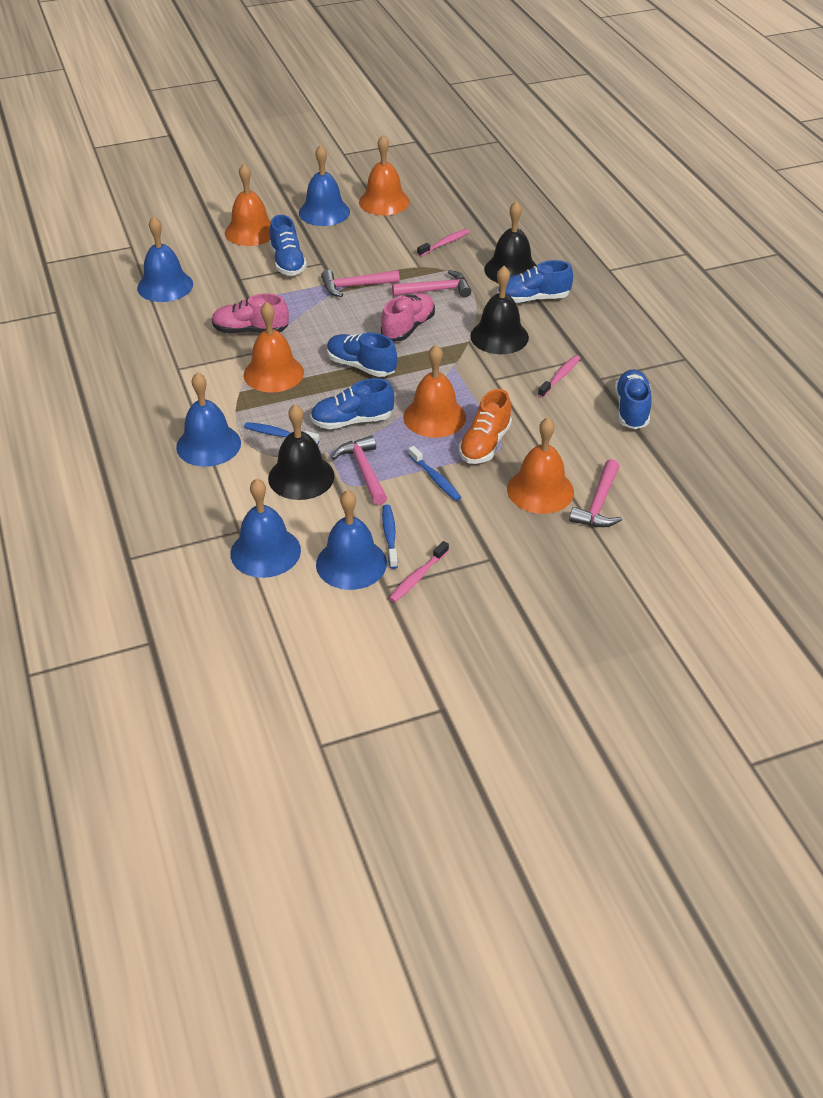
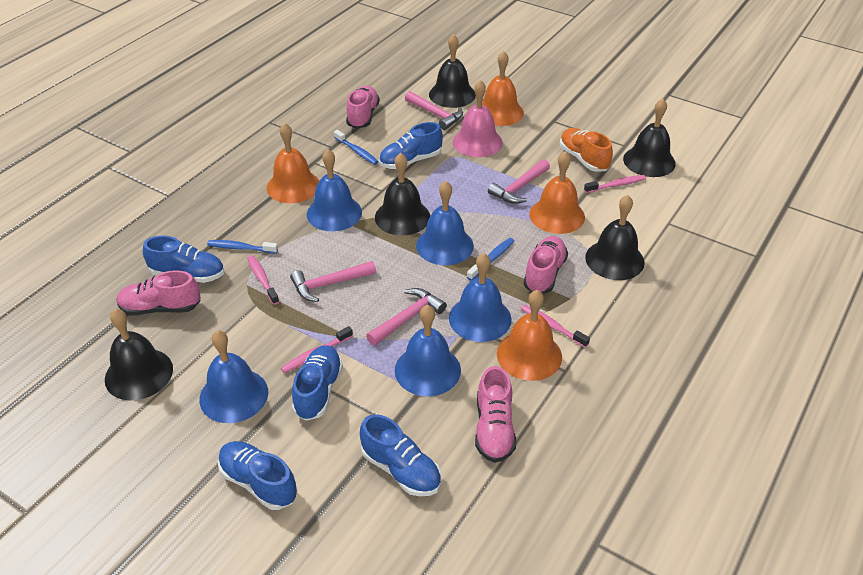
black bell: 3 -> 5
orange bell: 5 -> 4
pink bell: 0 -> 1
pink shoe: 2 -> 4
pink toothbrush: 3 -> 4

